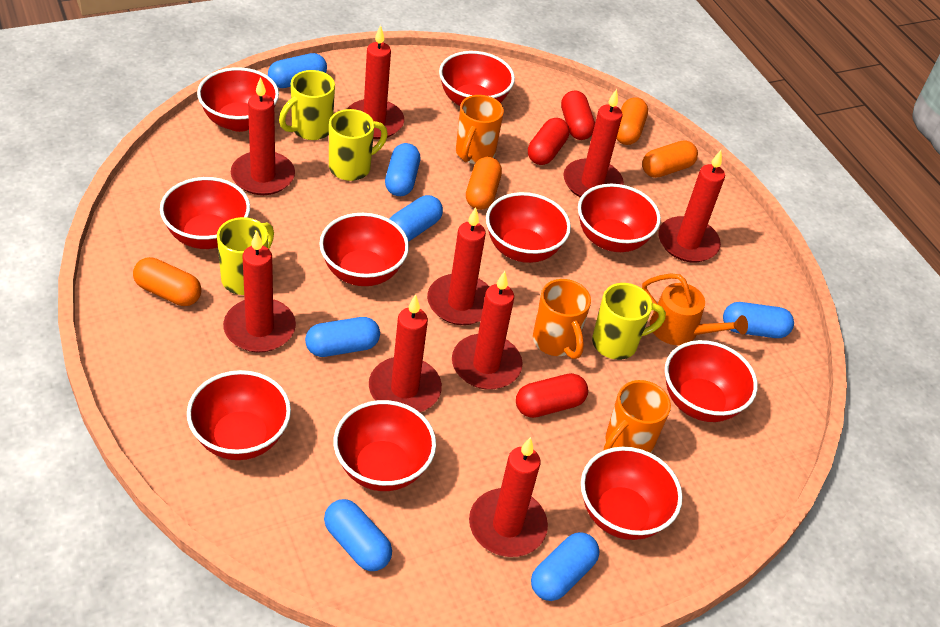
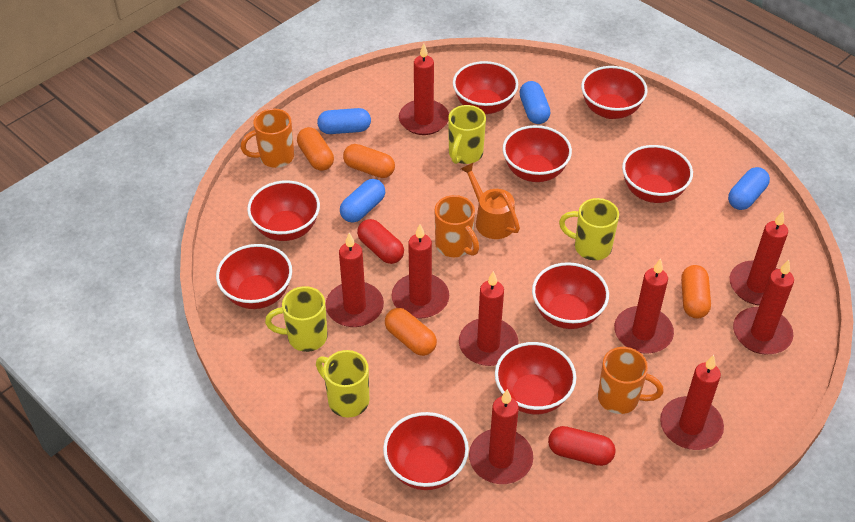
blue capsule: 7 -> 4
red bowl: 10 -> 9
red capsule: 3 -> 2

